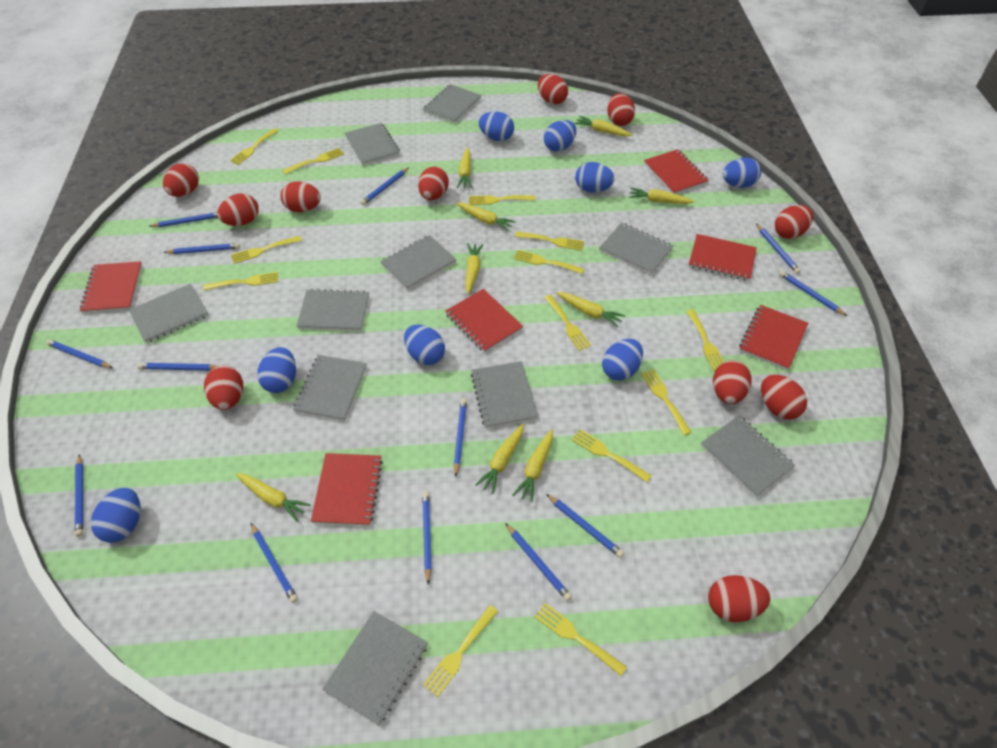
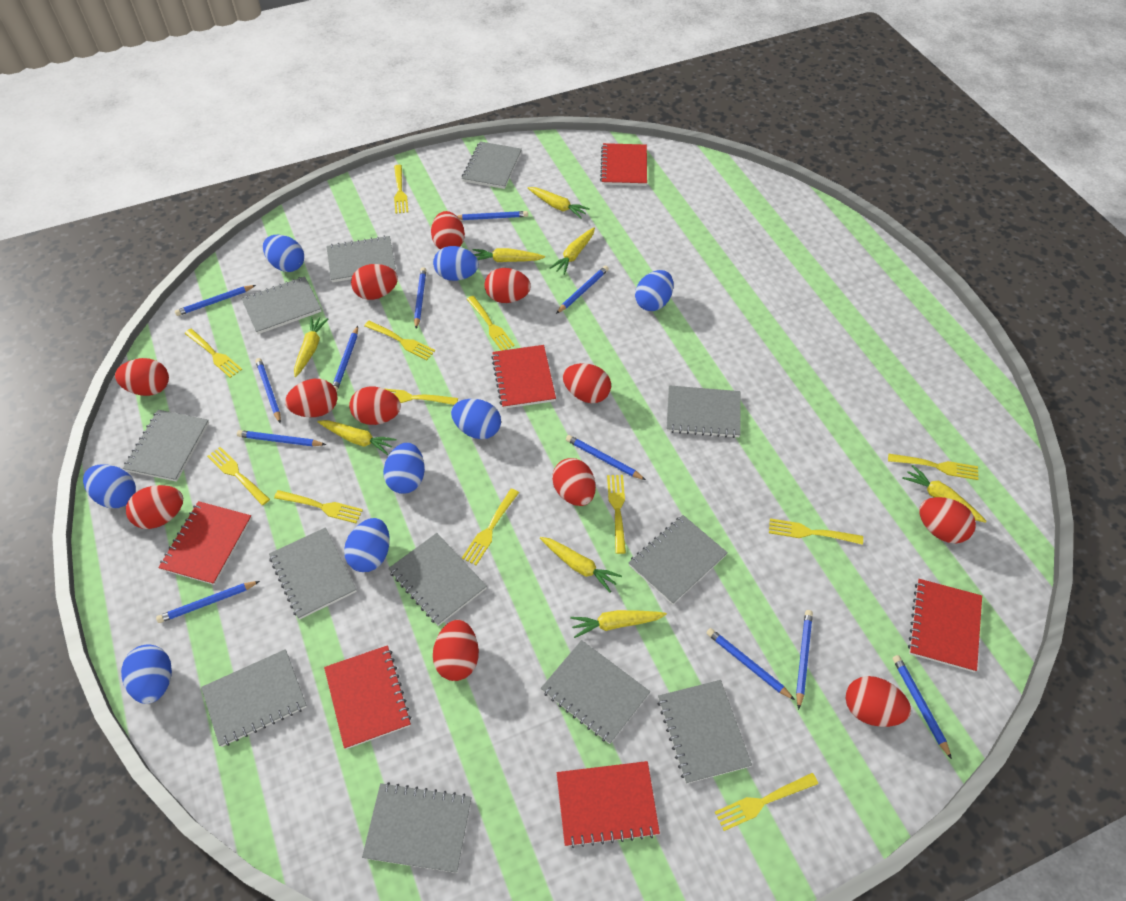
blue pencil: 13 -> 12
grey notebook: 10 -> 12
red egg: 11 -> 12
yellow carrot: 9 -> 8
yellow fork: 13 -> 12

